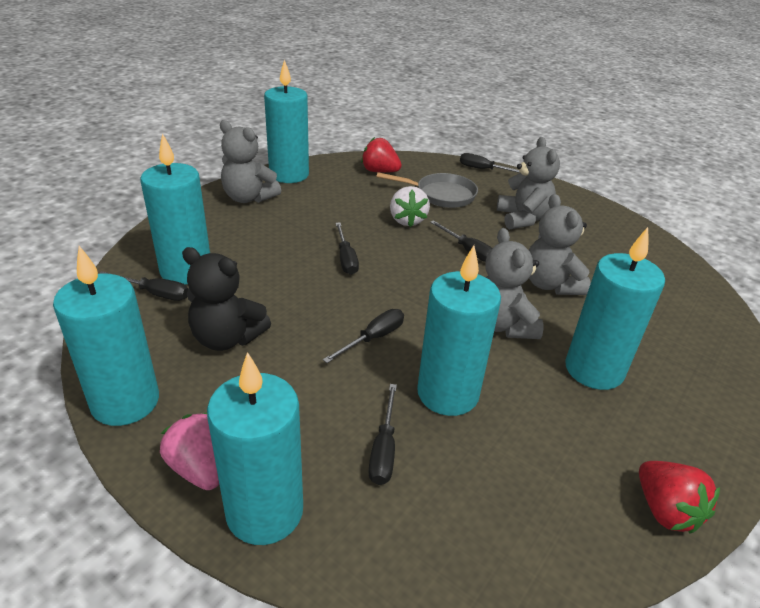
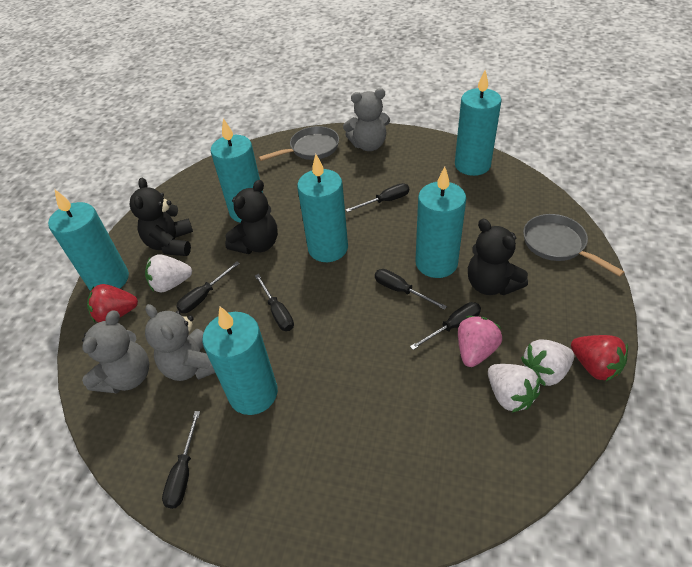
black teddy bear: 1 -> 3
grey pan: 1 -> 2
grey teddy bear: 4 -> 3
white strawberry: 1 -> 3

